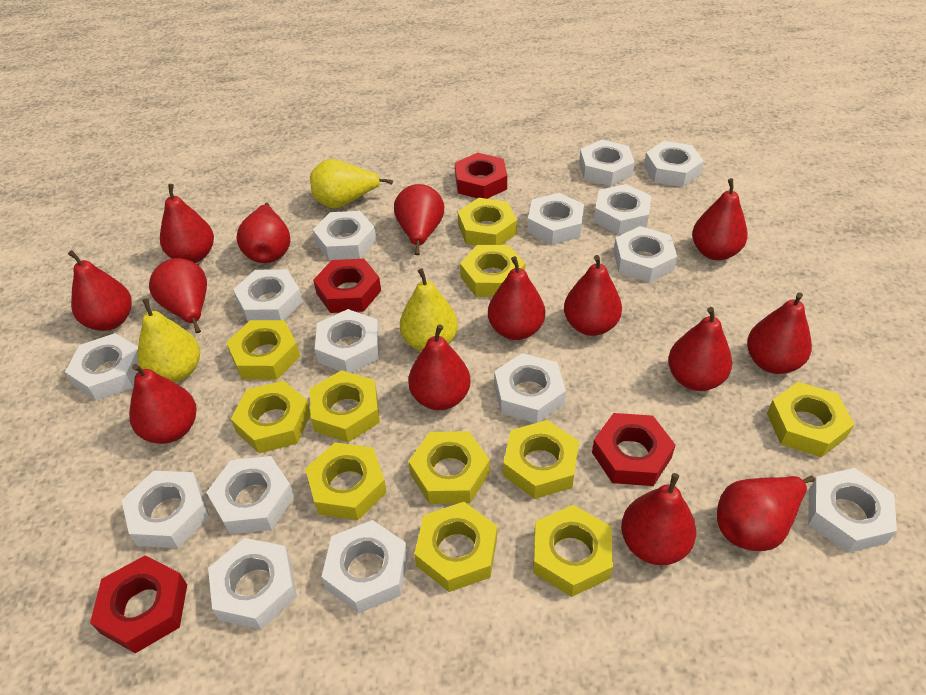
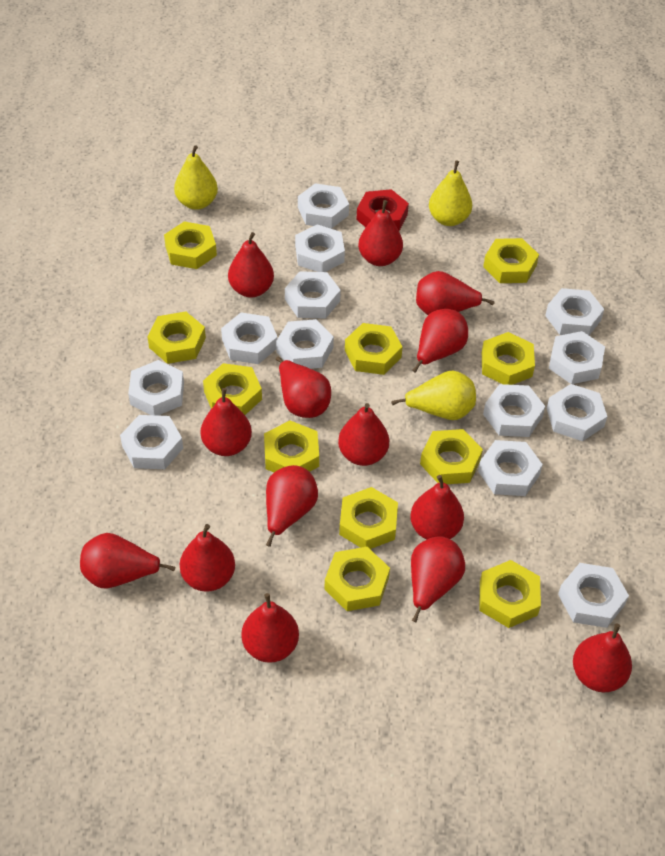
red nut: 4 -> 1
white nut: 15 -> 13

